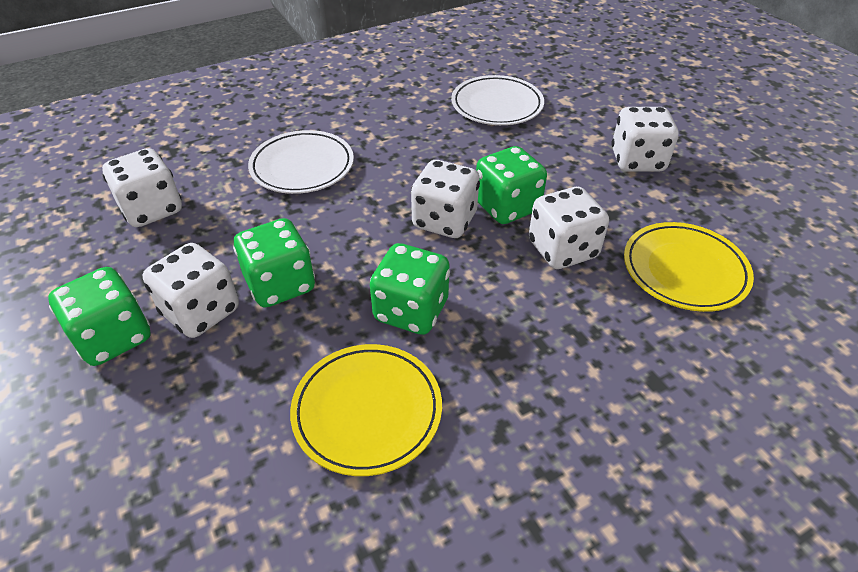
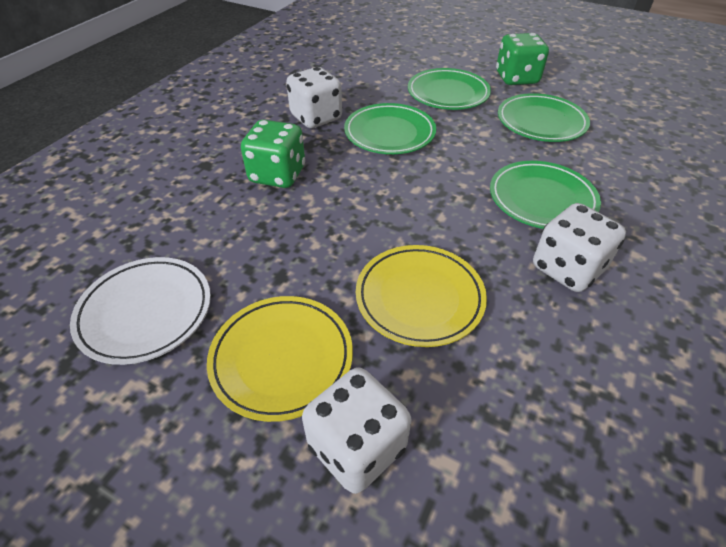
green dice: 4 -> 2
green plate: 0 -> 4
white dice: 5 -> 3
white plate: 2 -> 1

